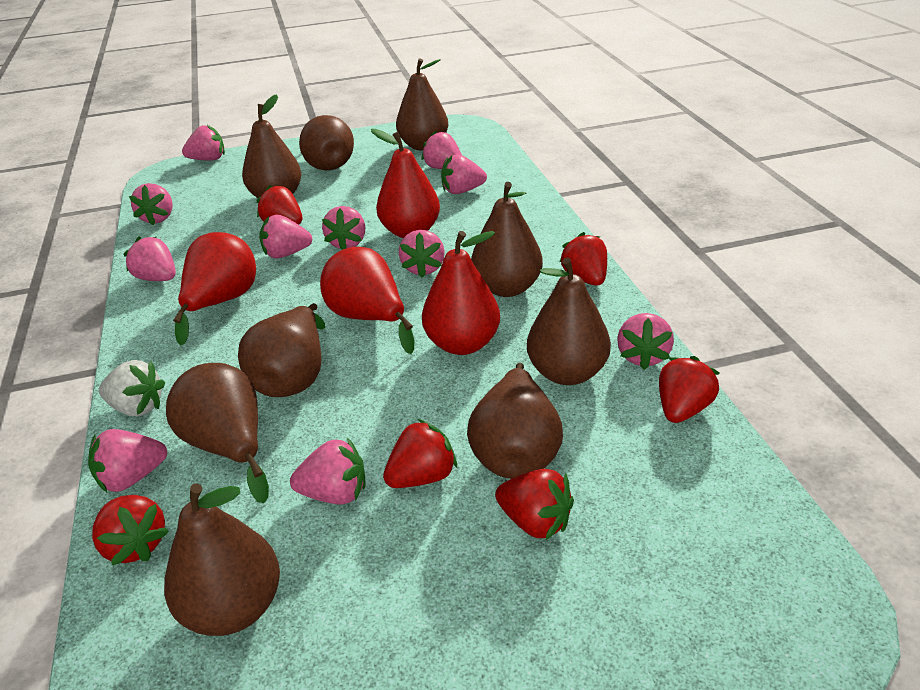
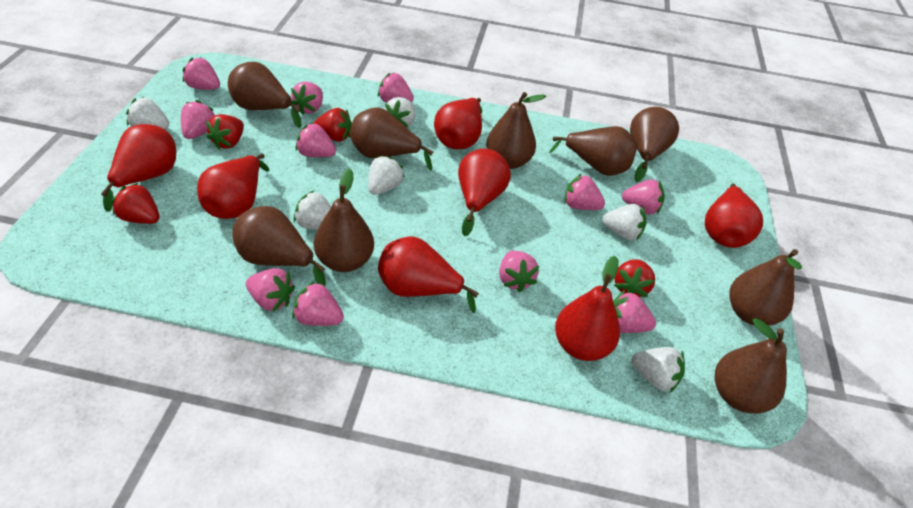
red pear: 4 -> 7
red strawberry: 6 -> 4
white strawberry: 1 -> 6

